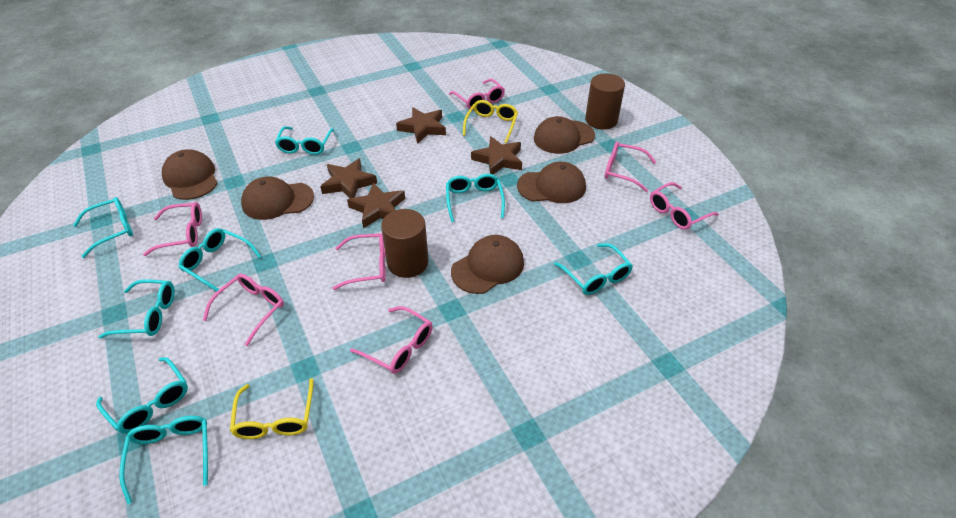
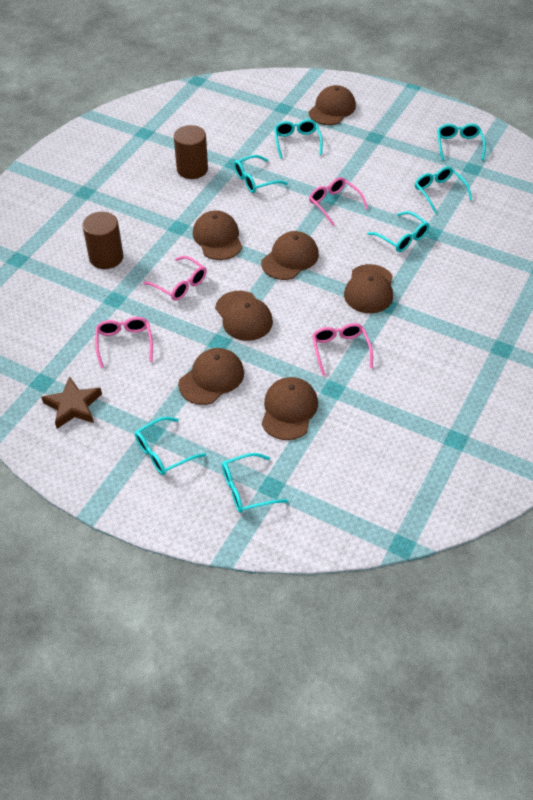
brown cap: 5 -> 7
brown star: 4 -> 1
pink glasses: 7 -> 4
turquoise glasses: 8 -> 7
yellow glasses: 2 -> 0

